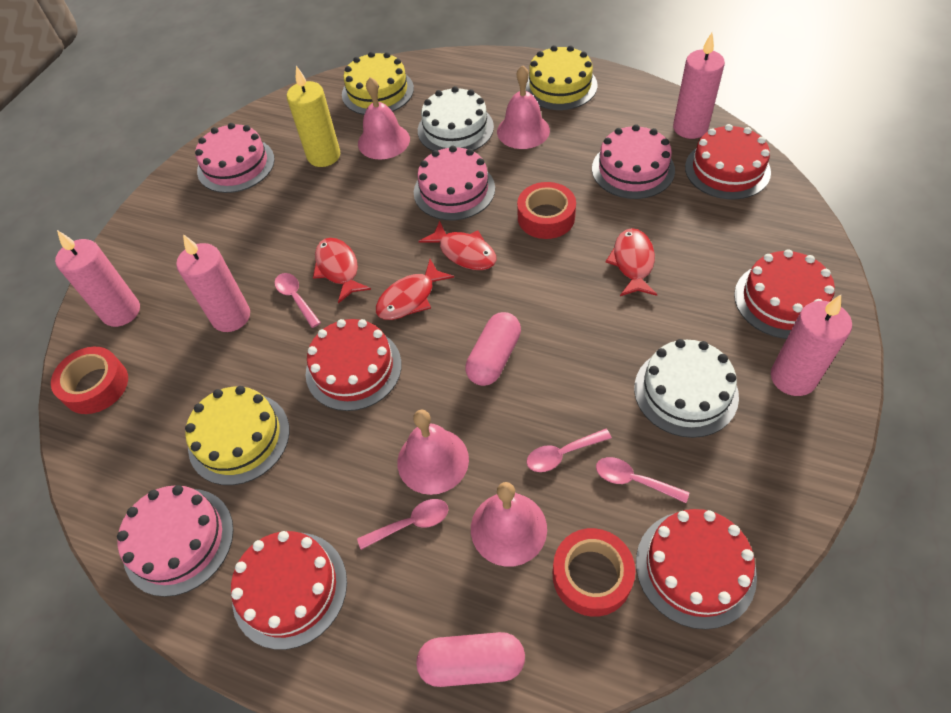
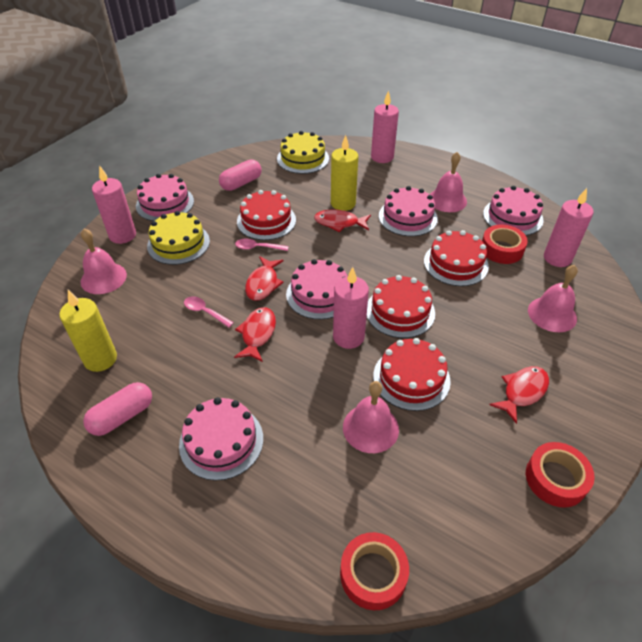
pink cake: 4 -> 5
pink spoon: 4 -> 2
red cake: 5 -> 4
white cake: 2 -> 0
yellow cake: 3 -> 2
yellow candle: 1 -> 2

